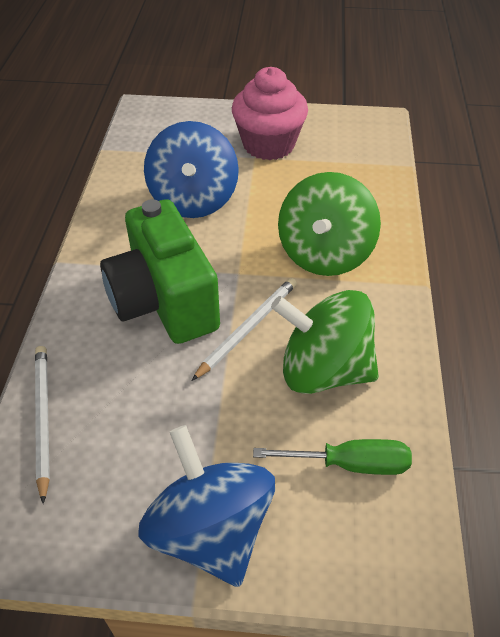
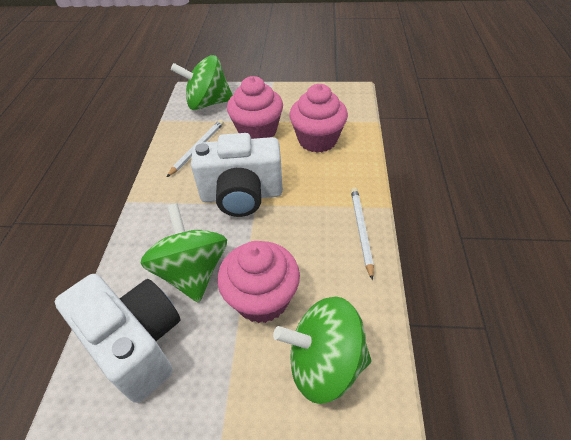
blue spinning top: 2 -> 0
green camera: 1 -> 0
green screwdriver: 1 -> 0
green spinning top: 2 -> 3
pink cupcake: 1 -> 3
white camera: 0 -> 2

